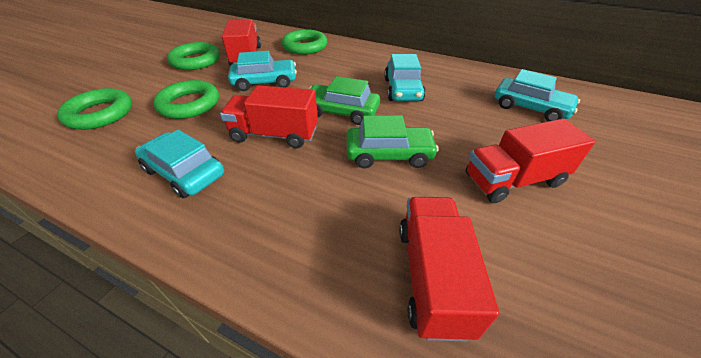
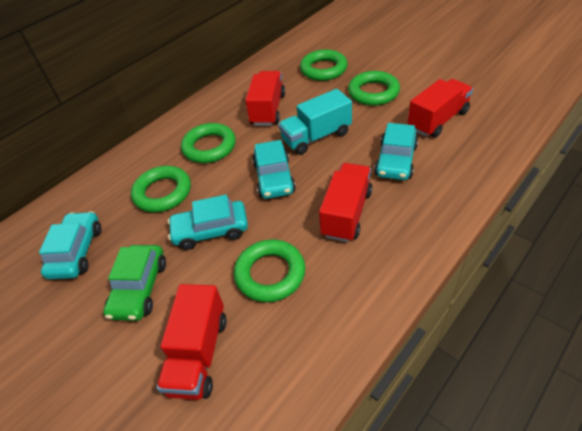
green car: 2 -> 1
green ring: 4 -> 5
turquoise truck: 0 -> 1

